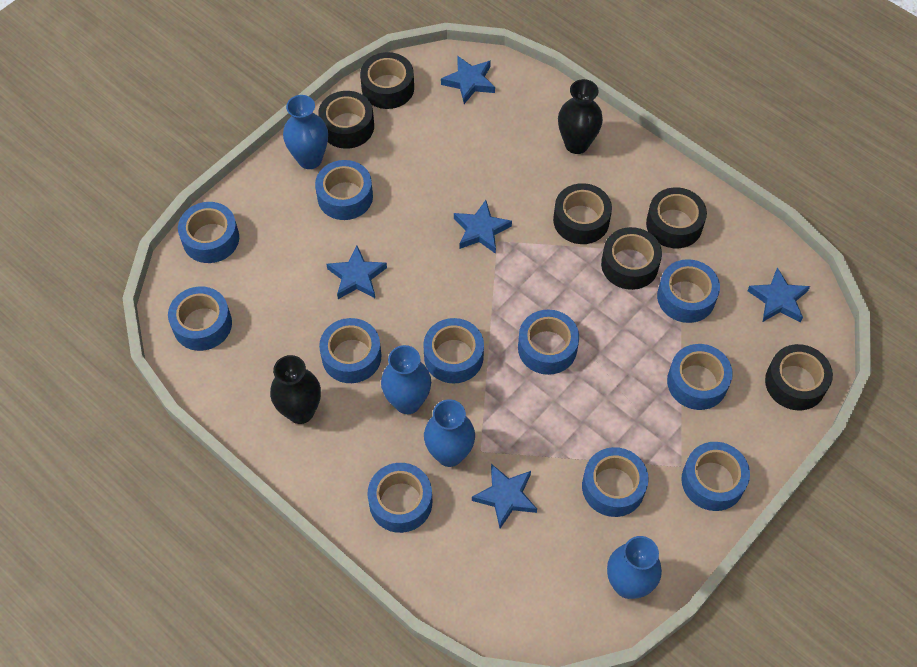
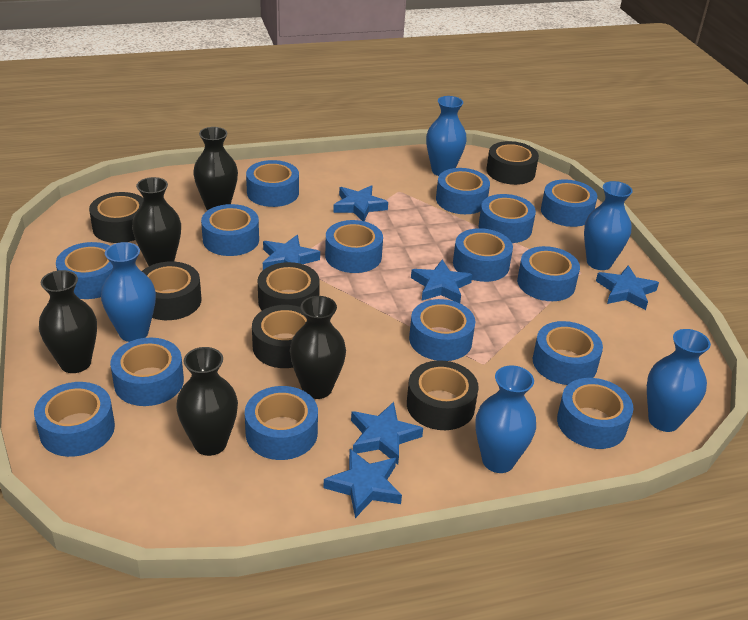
black vase: 2 -> 5
blue star: 5 -> 6
blue tape: 11 -> 15
blue vase: 4 -> 5

